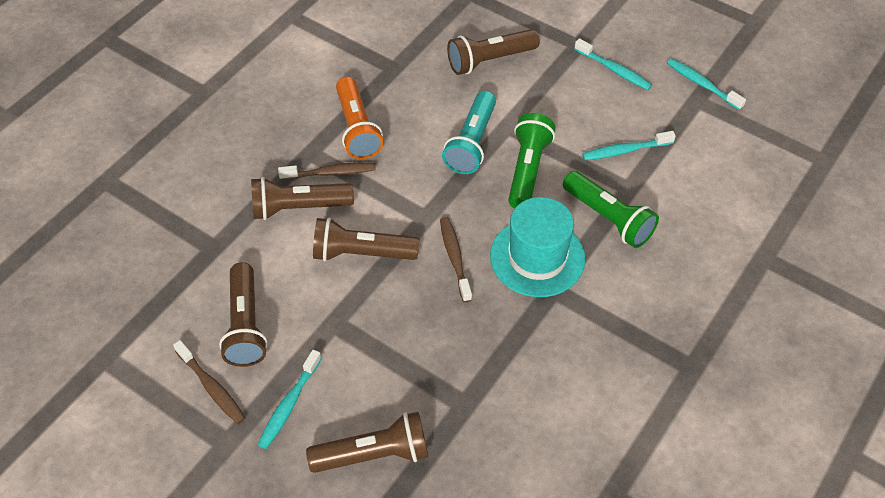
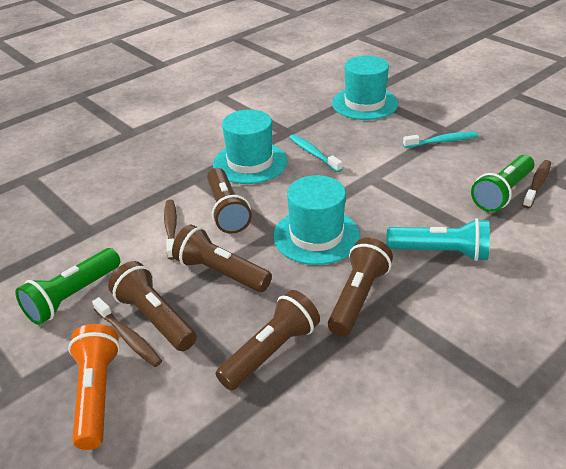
turquoise hat: 1 -> 3
turquoise toothbrush: 4 -> 2

